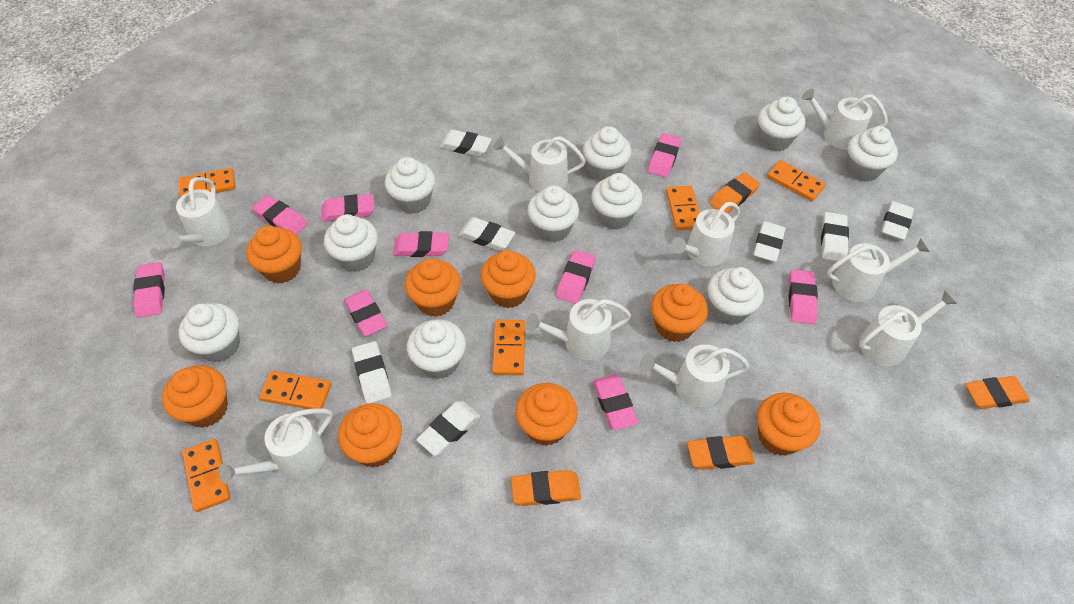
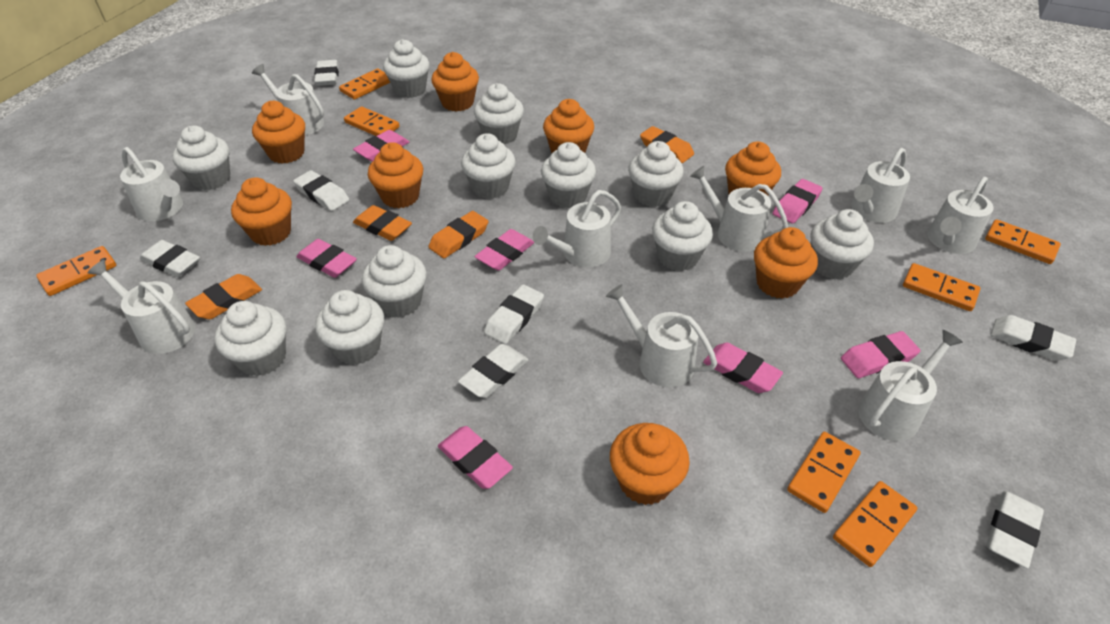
orange domino: 6 -> 7
pink eraser: 9 -> 7
white cupcake: 10 -> 11

